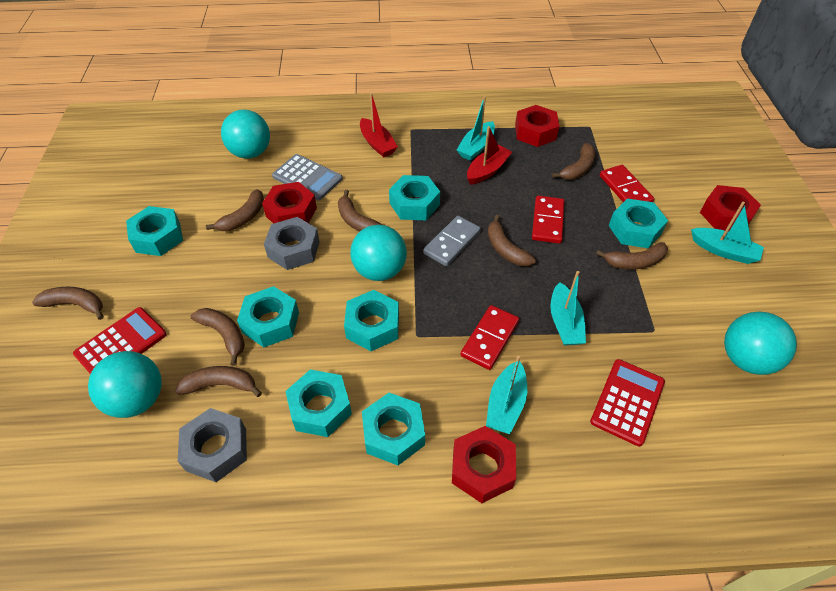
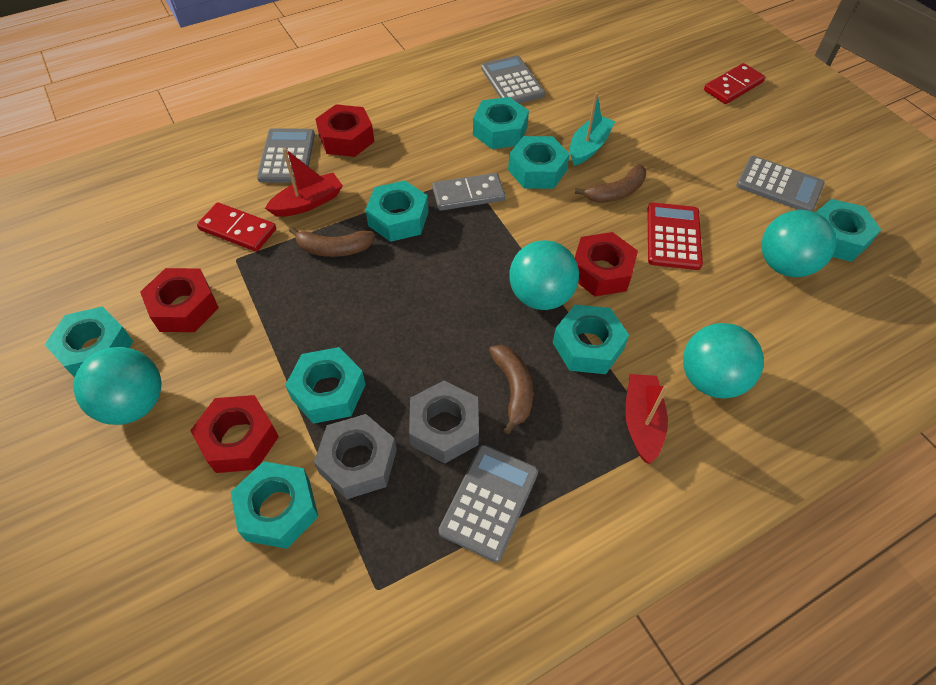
brown banana: 8 -> 3
grey calculator: 1 -> 4
red calculator: 2 -> 1
red domino: 3 -> 2
turquoise boat: 4 -> 1
turquoise nut: 7 -> 8

